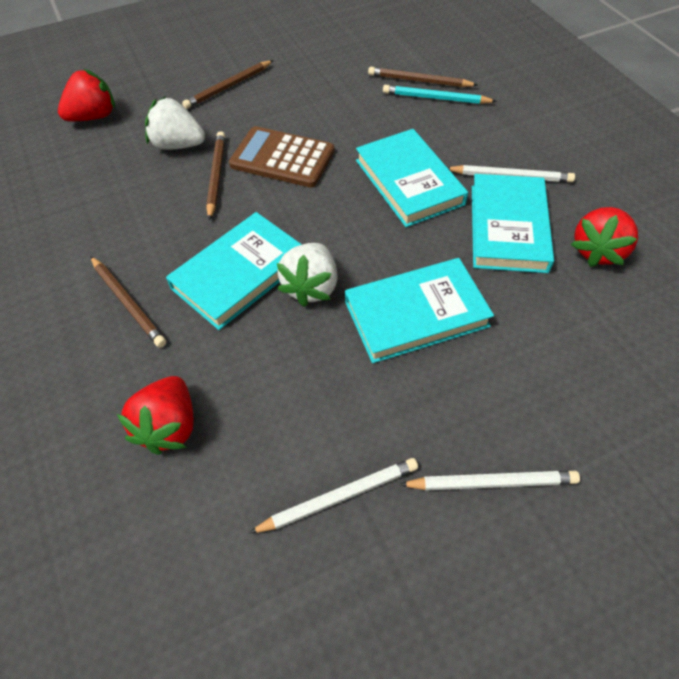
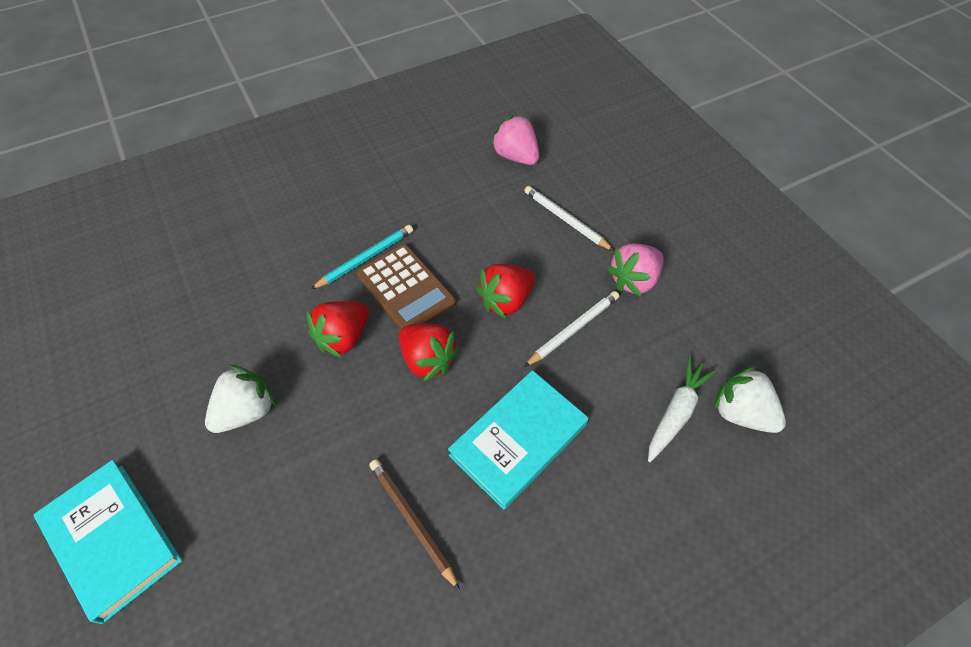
brown pencil: 4 -> 1
pink strawberry: 0 -> 2
turquoise book: 4 -> 2
white carrot: 0 -> 1
white pencil: 3 -> 2

